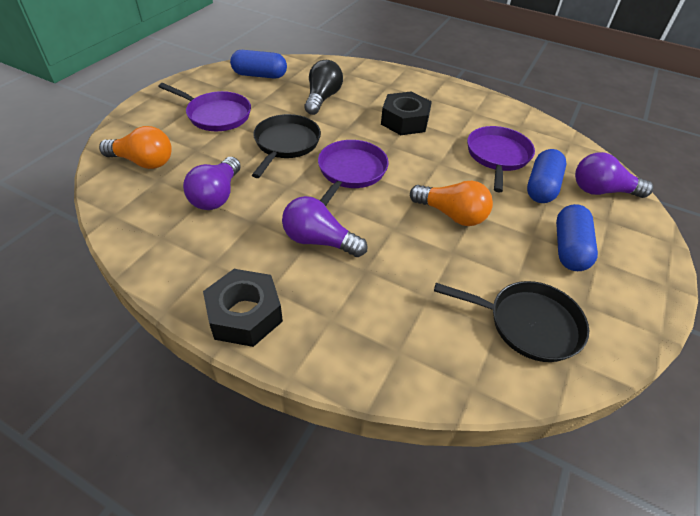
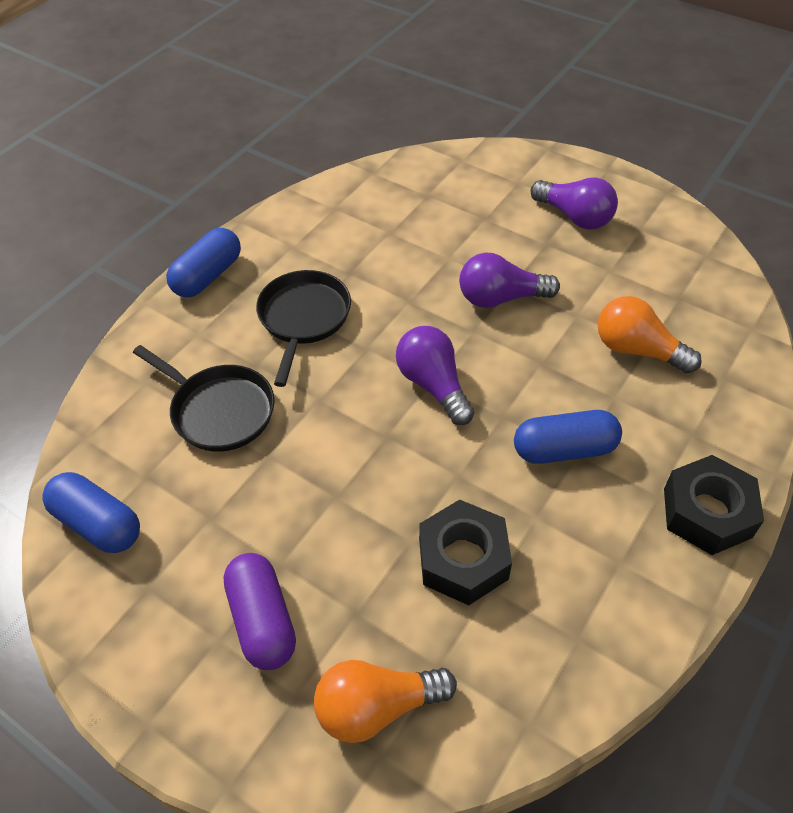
black light bulb: 1 -> 0
purple capsule: 0 -> 1
purple pan: 3 -> 0

